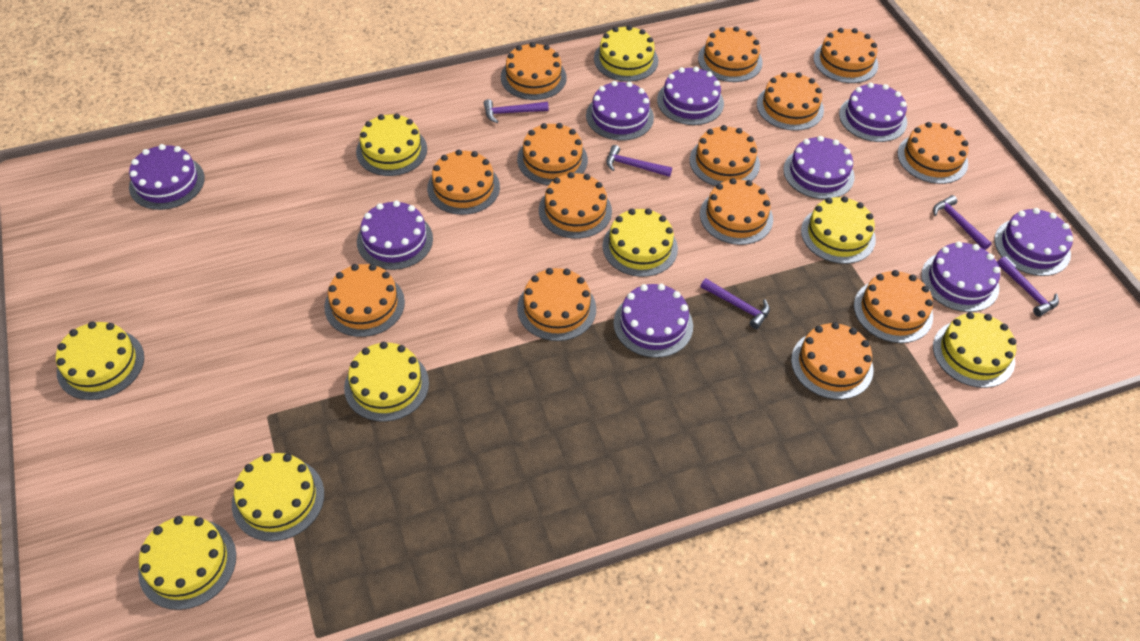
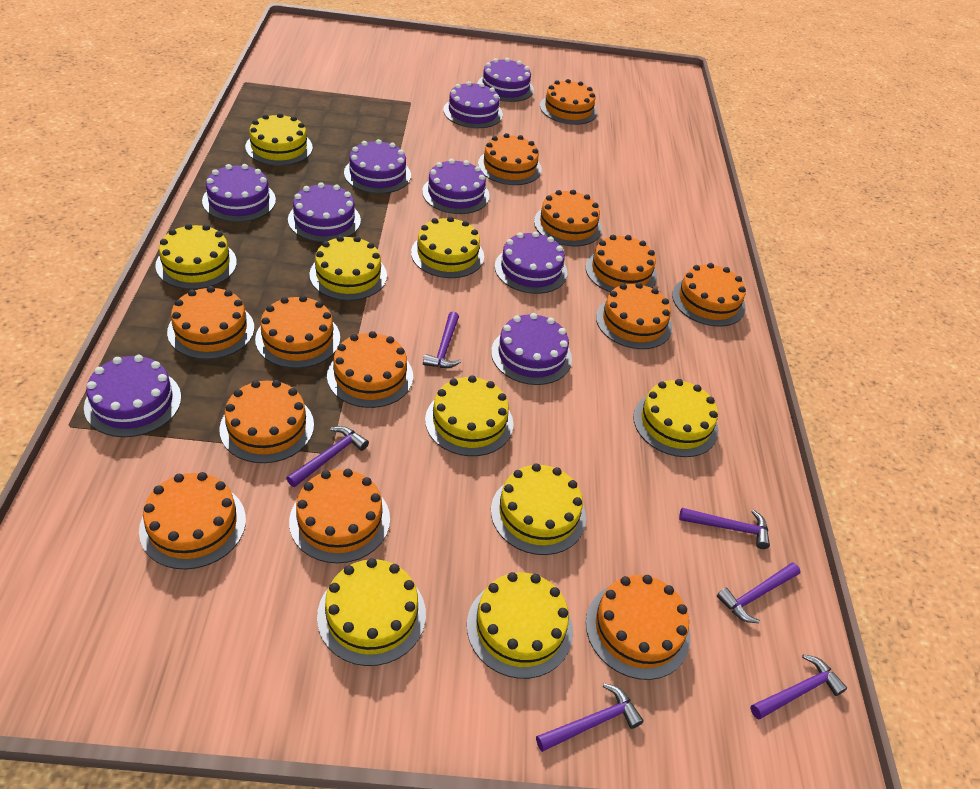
orange cake: 14 -> 13
purple hammer: 5 -> 6

